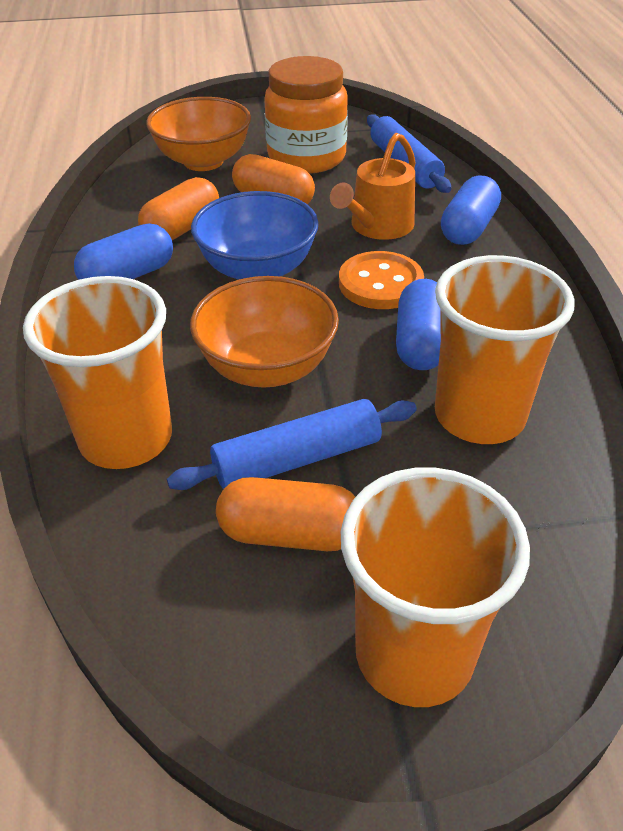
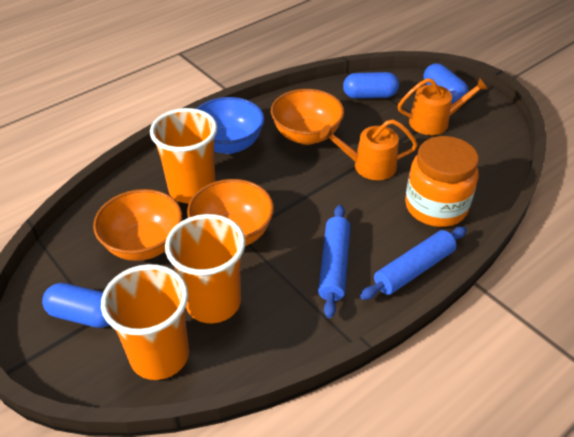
orange bowl: 2 -> 3
orange button: 1 -> 0
orange capsule: 3 -> 0
orange watering can: 1 -> 2

